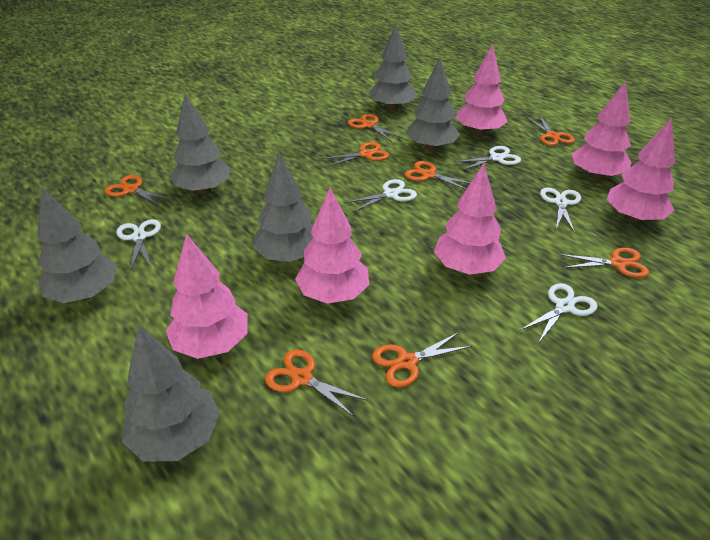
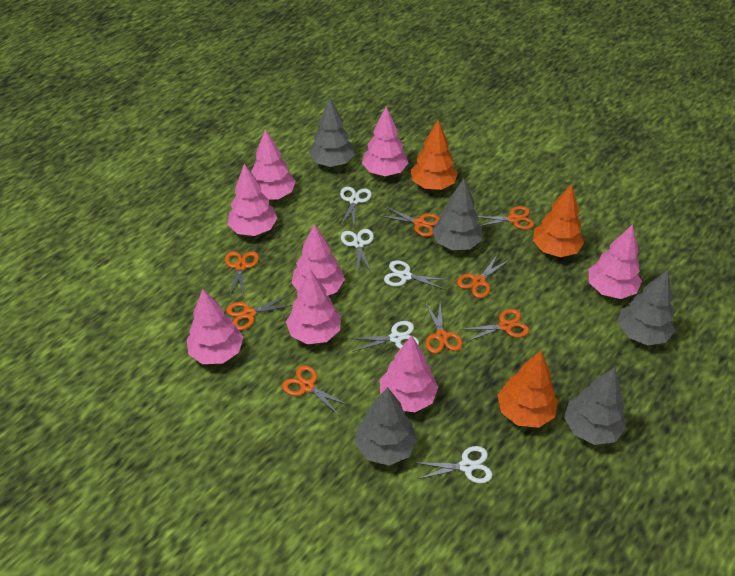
grey tree: 6 -> 5
orange tree: 0 -> 3
pink tree: 6 -> 8

